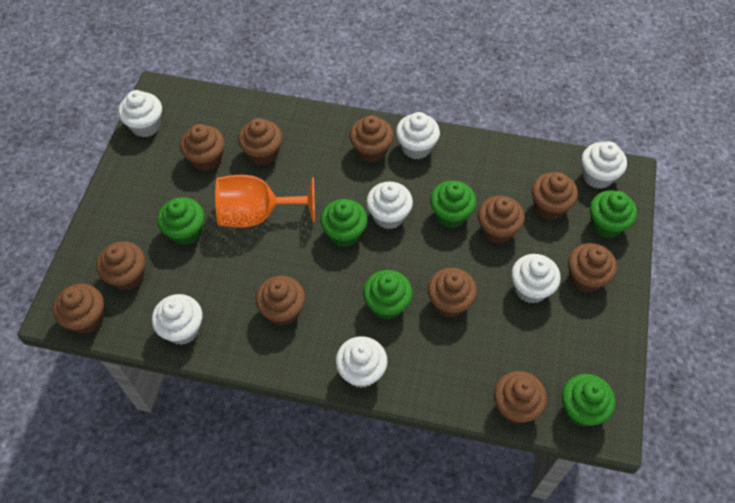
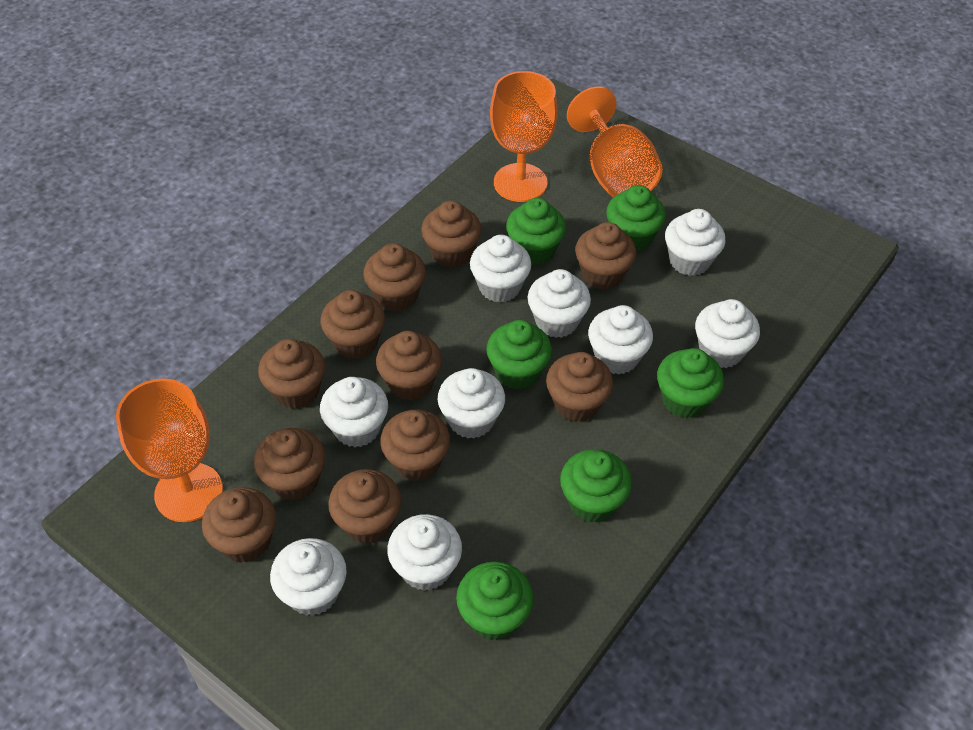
orange goblet: 1 -> 3
white cupcake: 7 -> 9

